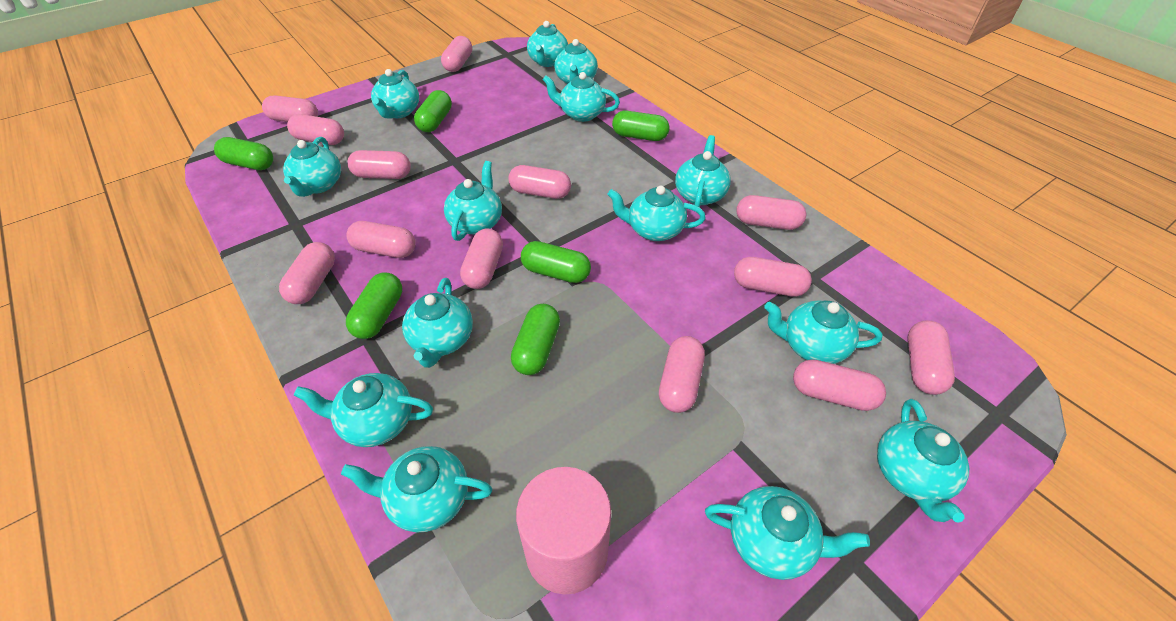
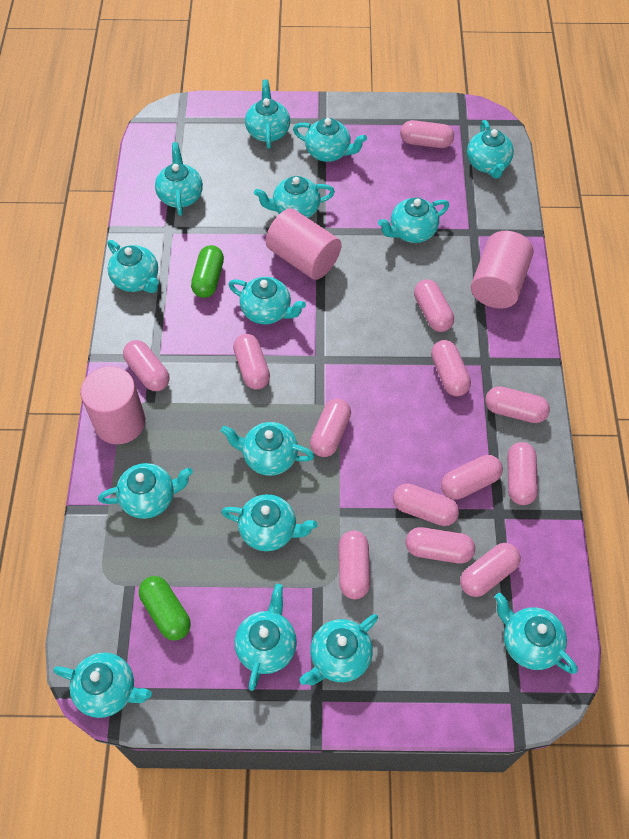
green capsule: 6 -> 2
pink cylinder: 1 -> 3
turquoise teapot: 14 -> 15

